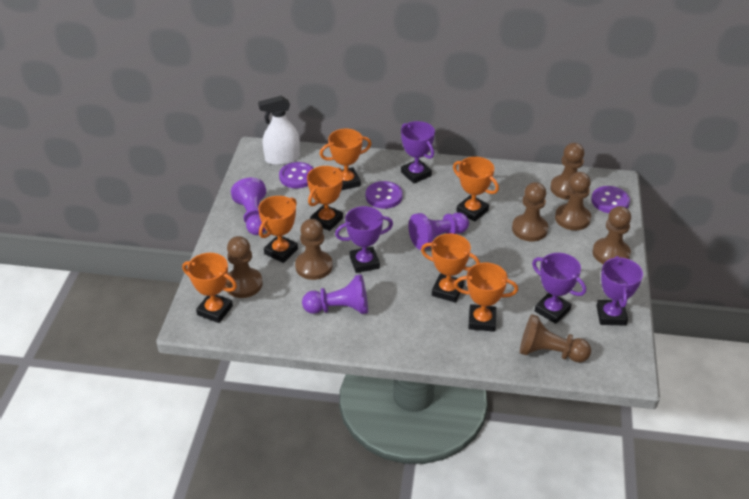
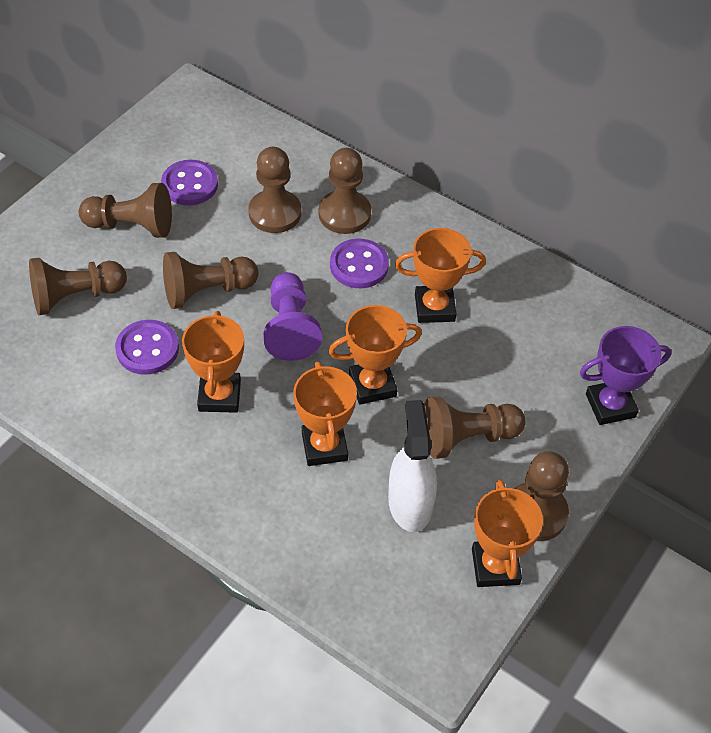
orange trophy: 7 -> 5
purple pawn: 3 -> 1
purple trophy: 4 -> 1

